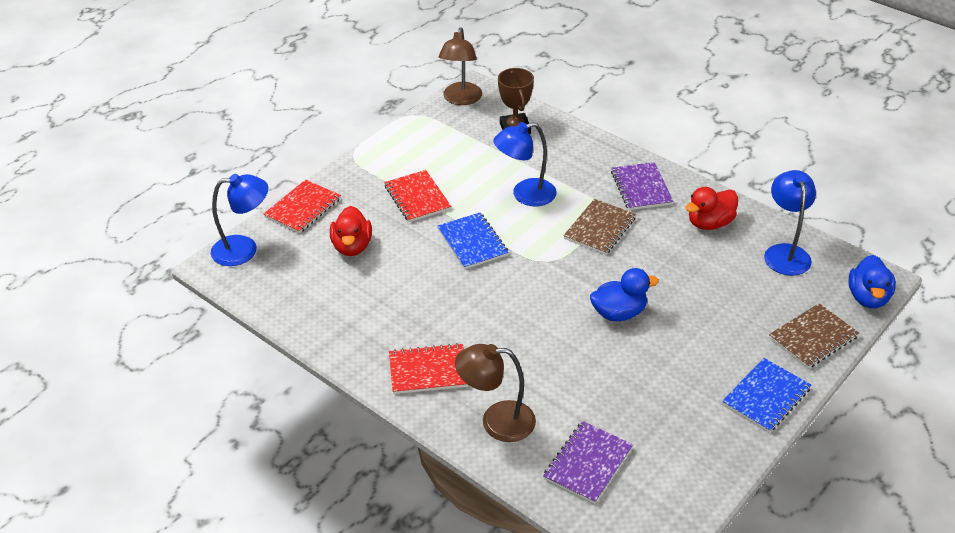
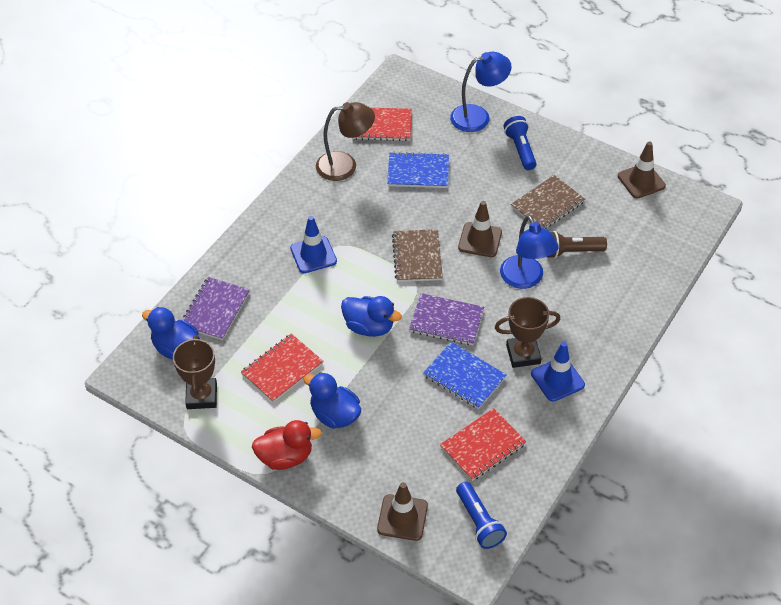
blue duck: 2 -> 3
blue flashlight: 0 -> 2
blue lamp: 3 -> 2
blue traffic cone: 0 -> 2
brown flashlight: 0 -> 1
brown lamp: 2 -> 1
brown traffic cone: 0 -> 3
brown trophy: 1 -> 2
red duck: 2 -> 1

